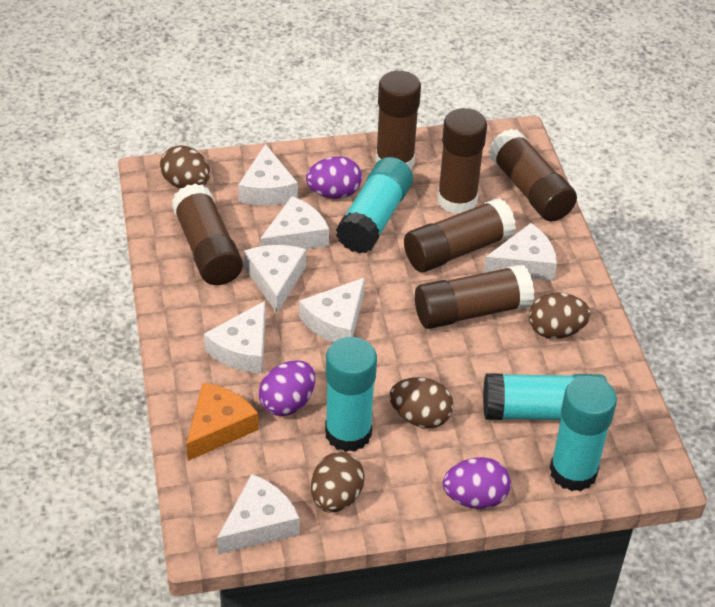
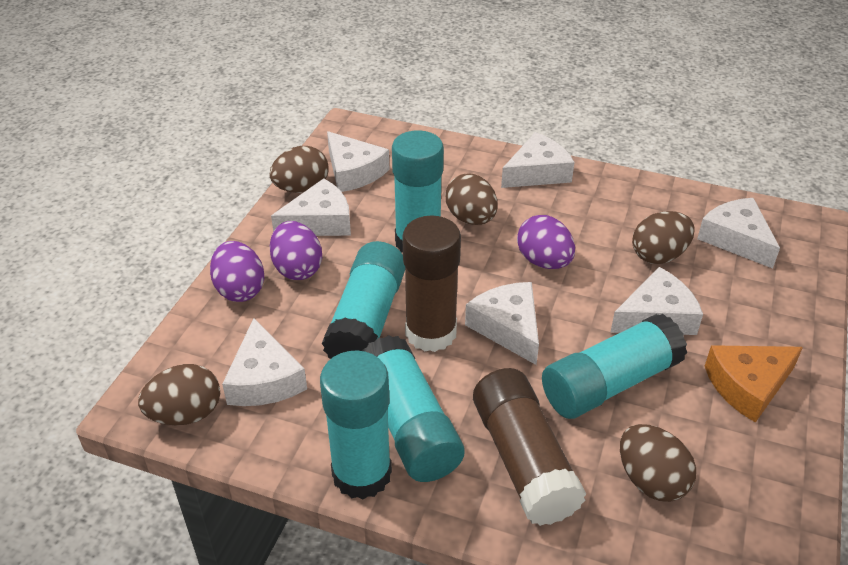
brown egg: 4 -> 5
brown glue stick: 6 -> 2
turquoise glue stick: 4 -> 5

